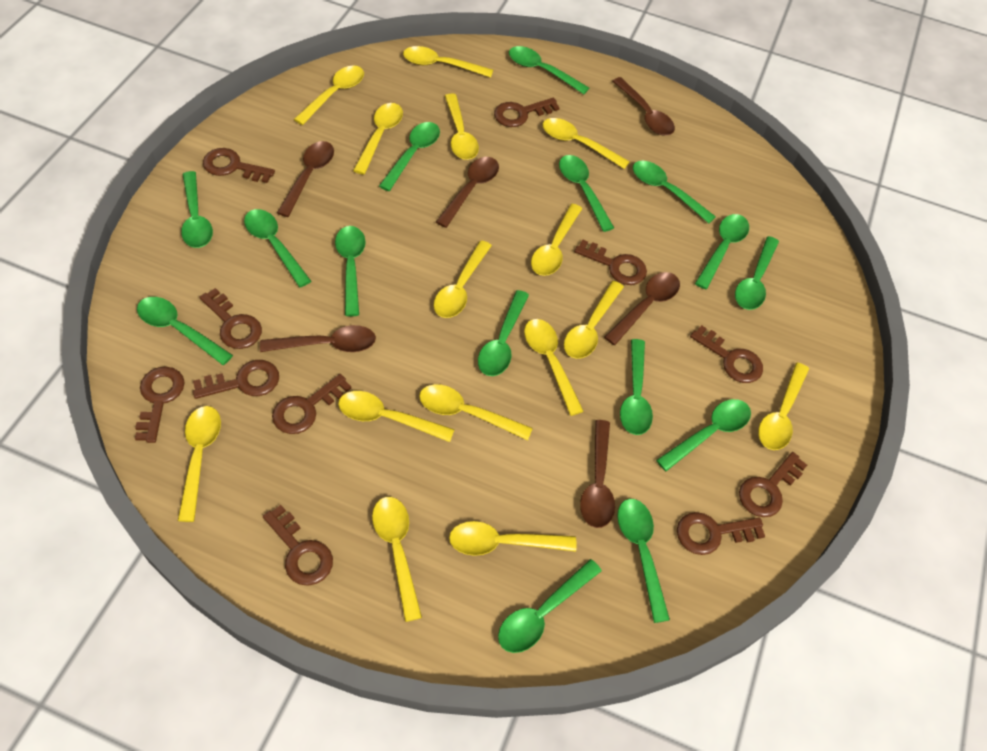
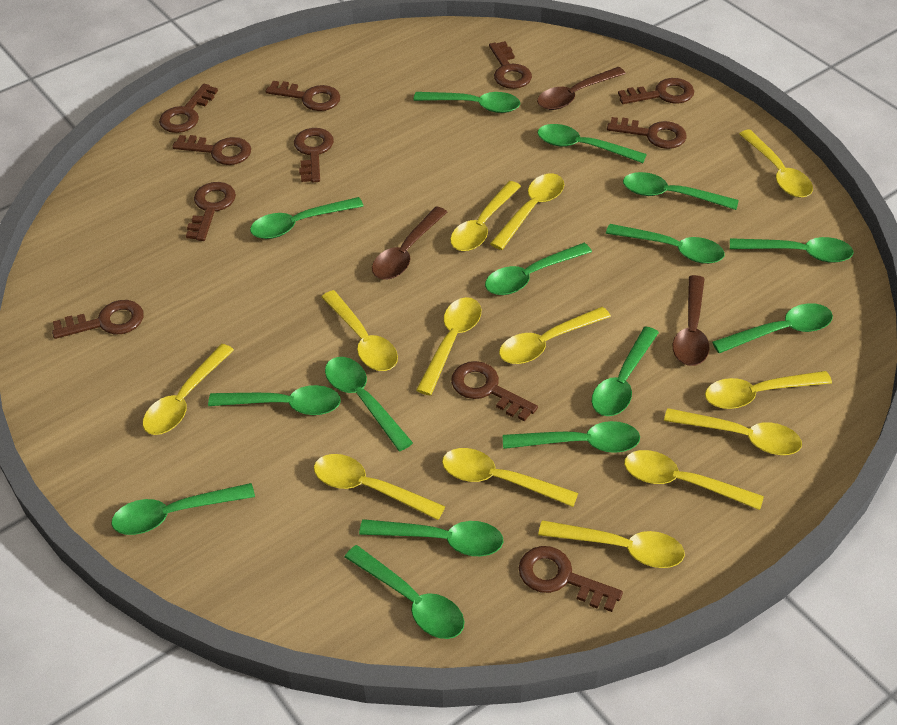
brown spoon: 6 -> 3
yellow spoon: 15 -> 13

